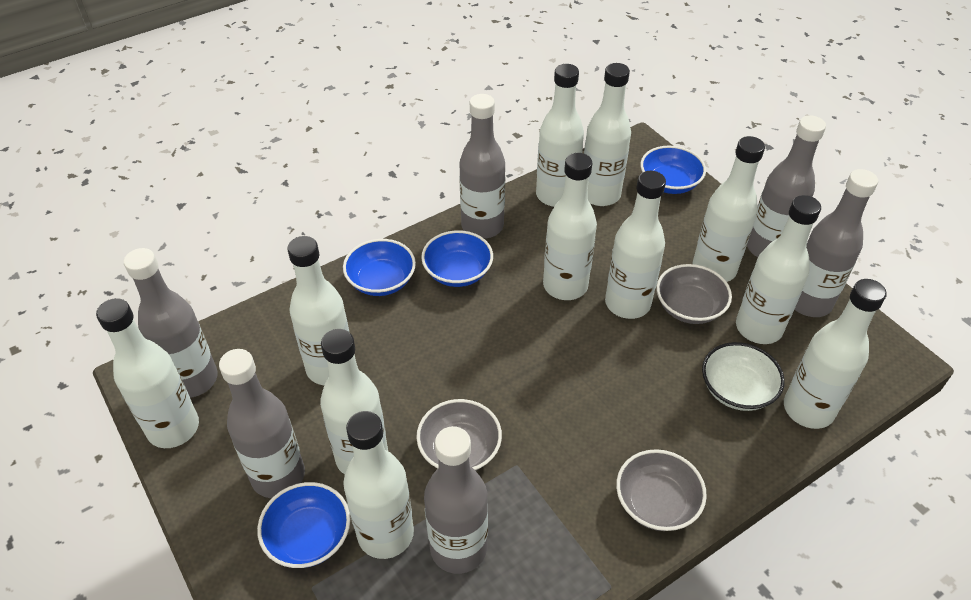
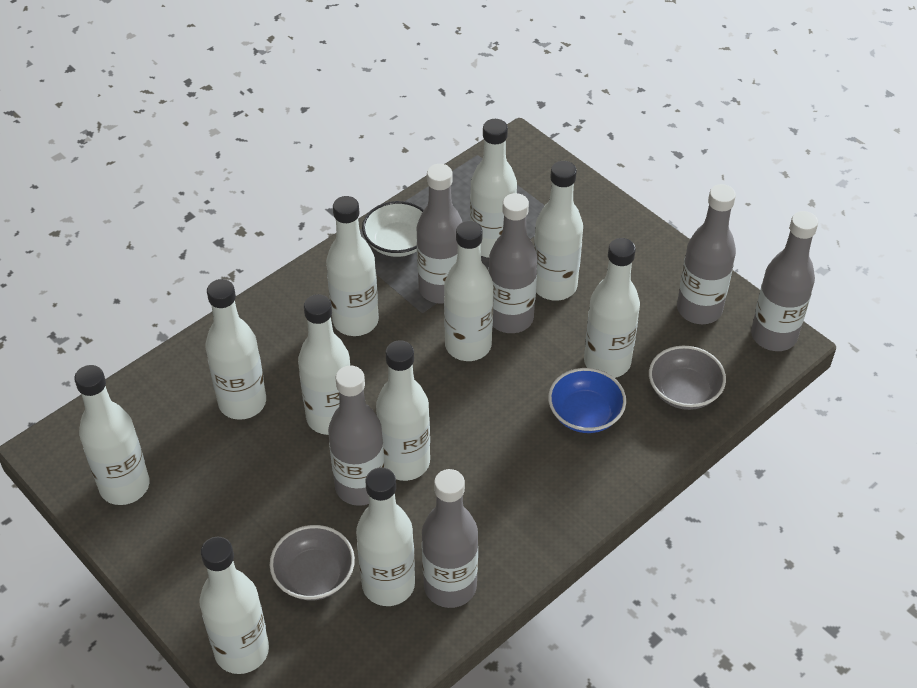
blue bowl: 4 -> 1
grey bowl: 3 -> 2

